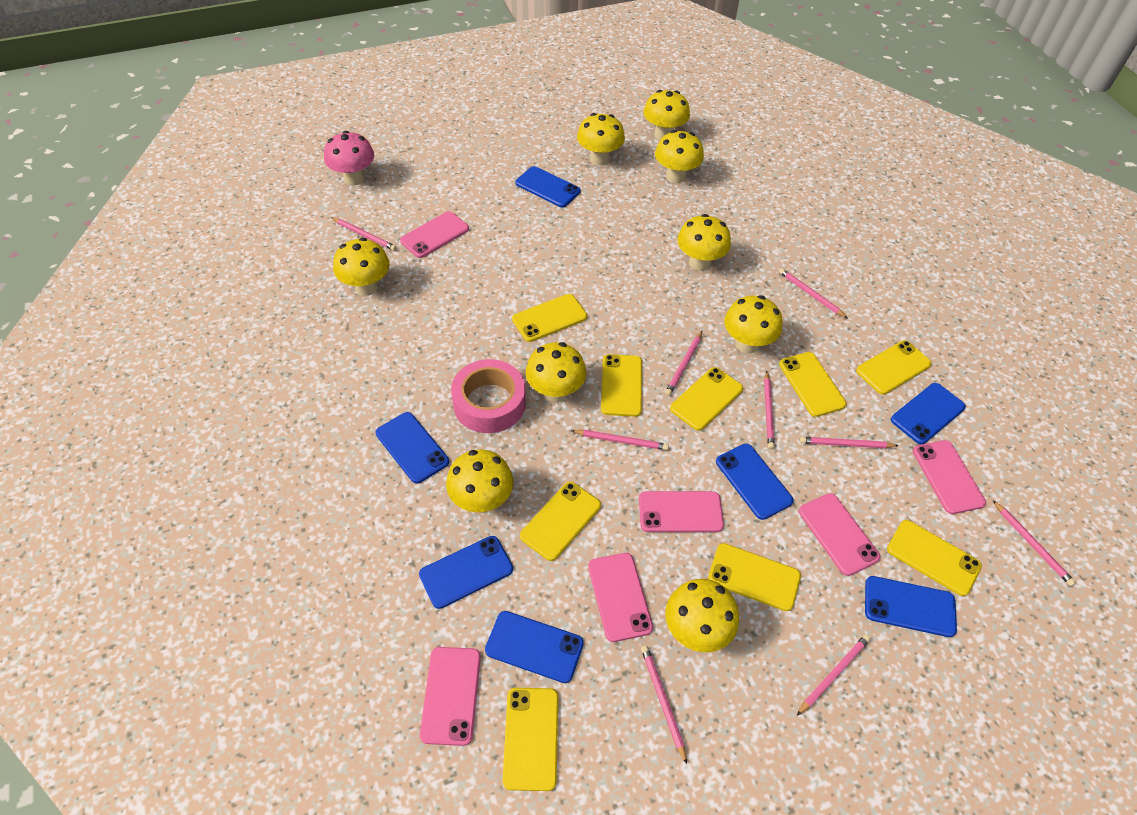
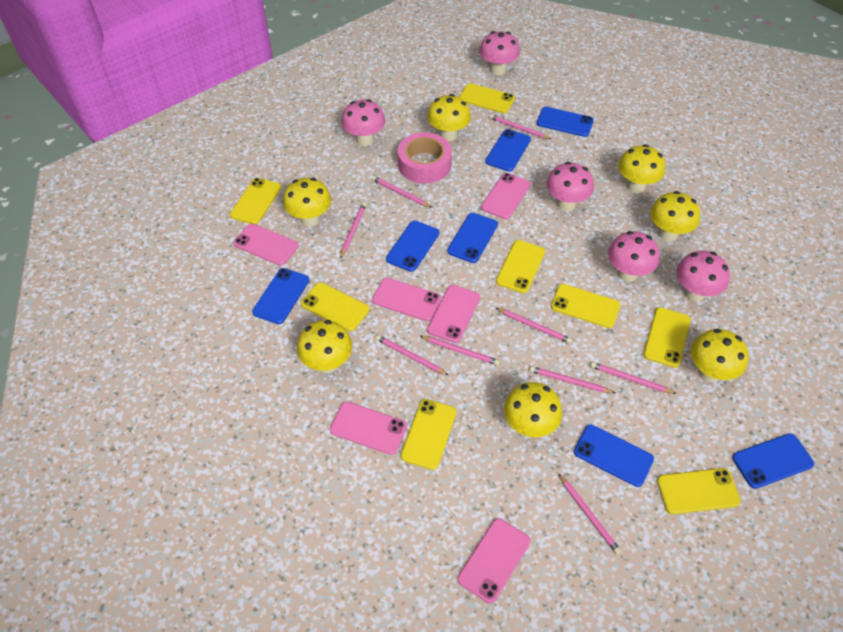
pink mushroom: 1 -> 5
yellow mushroom: 9 -> 7
yellow phone: 9 -> 8

